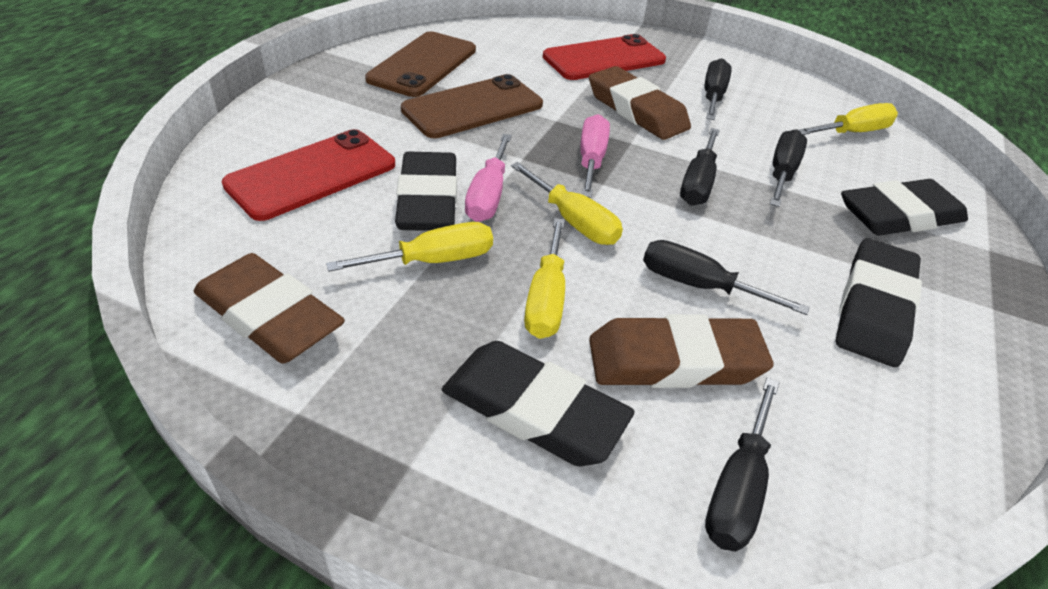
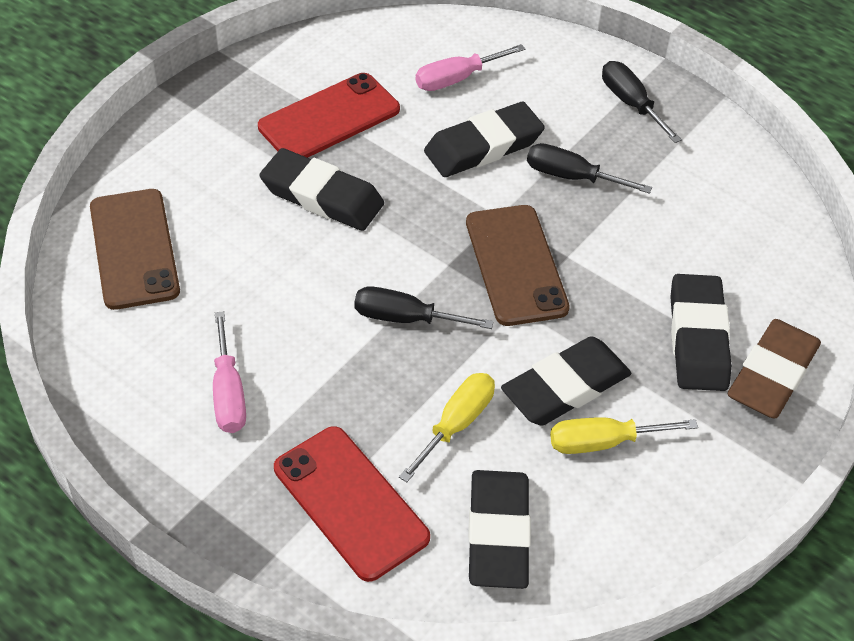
black eraser: 4 -> 5
black screwdriver: 5 -> 3
brown eraser: 3 -> 1
yellow screwdriver: 4 -> 2

